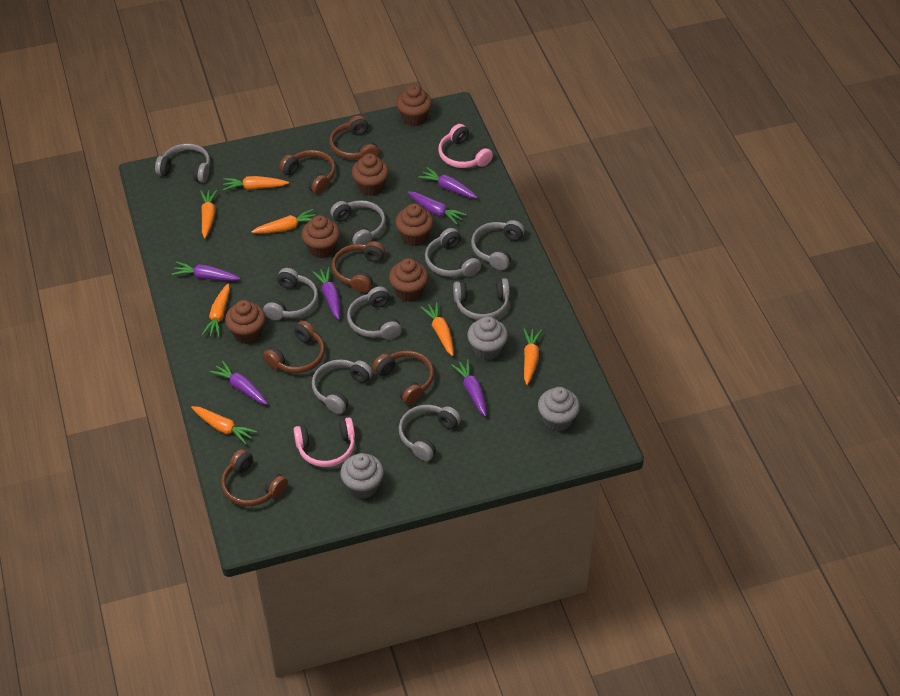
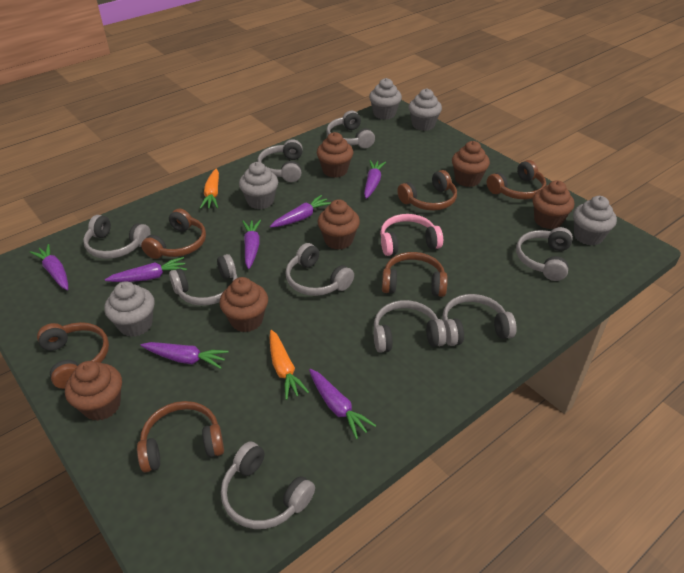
grey cupcake: 3 -> 5
orange carrot: 7 -> 2
pink headphones: 2 -> 1
purple carrot: 6 -> 7

